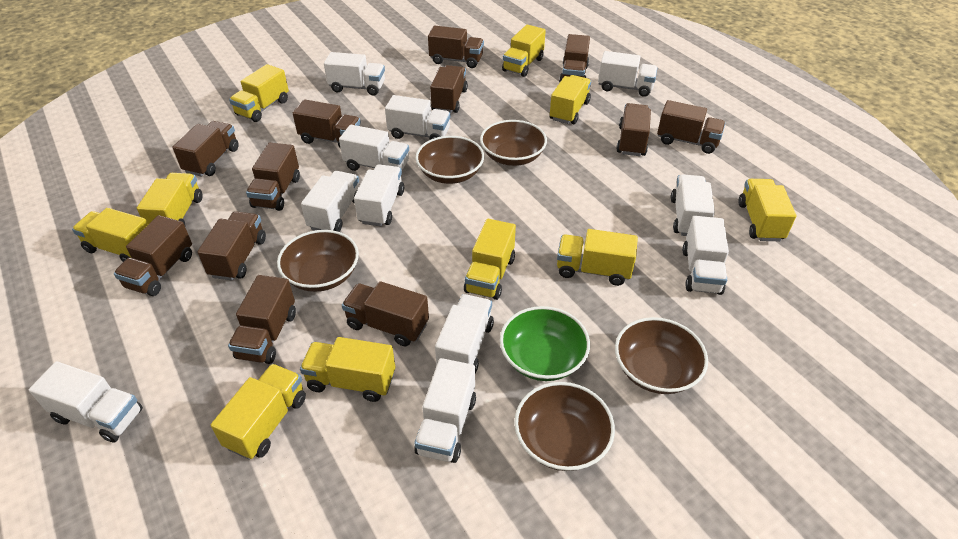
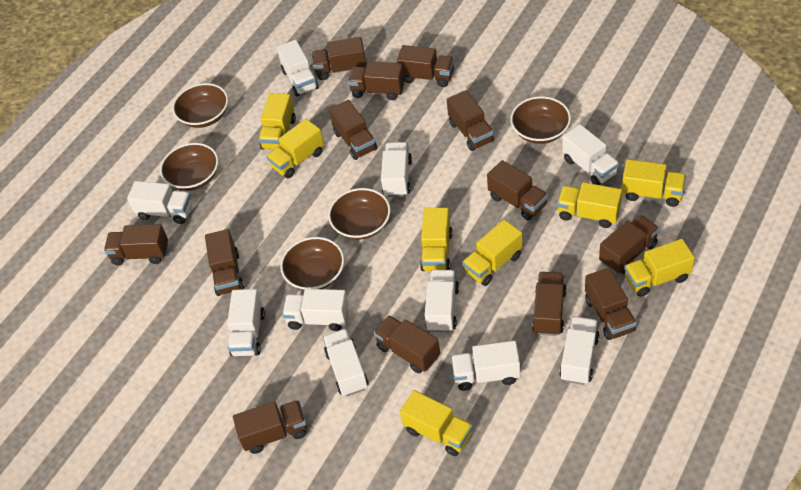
brown truck: 12 -> 13
green bowl: 1 -> 0
white truck: 11 -> 10
yellow truck: 10 -> 8

